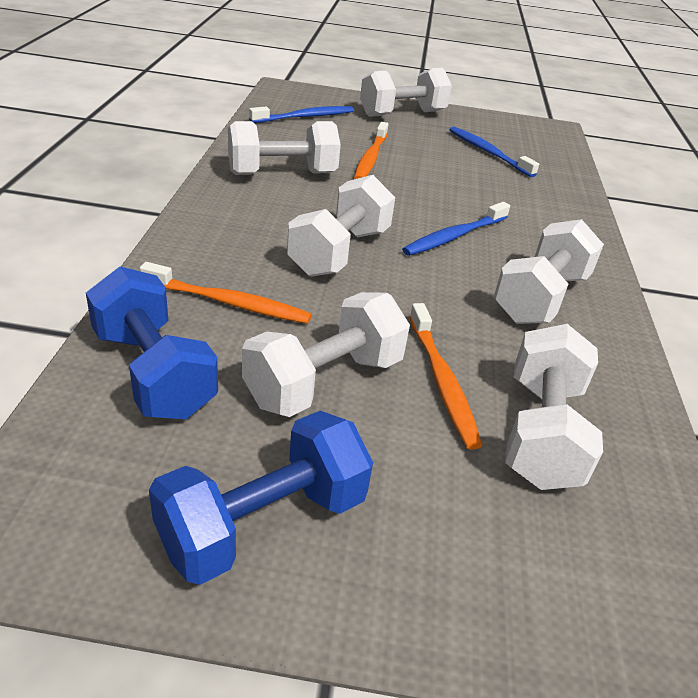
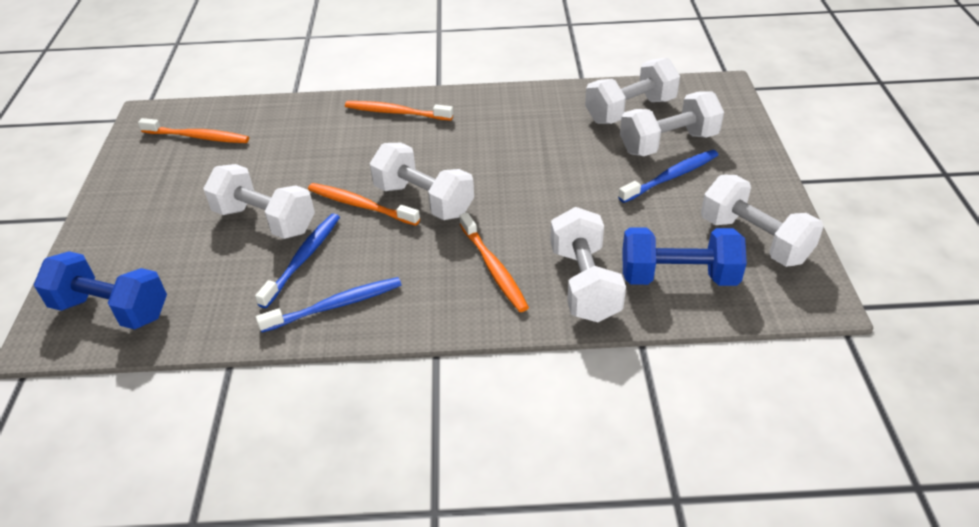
orange toothbrush: 3 -> 4

